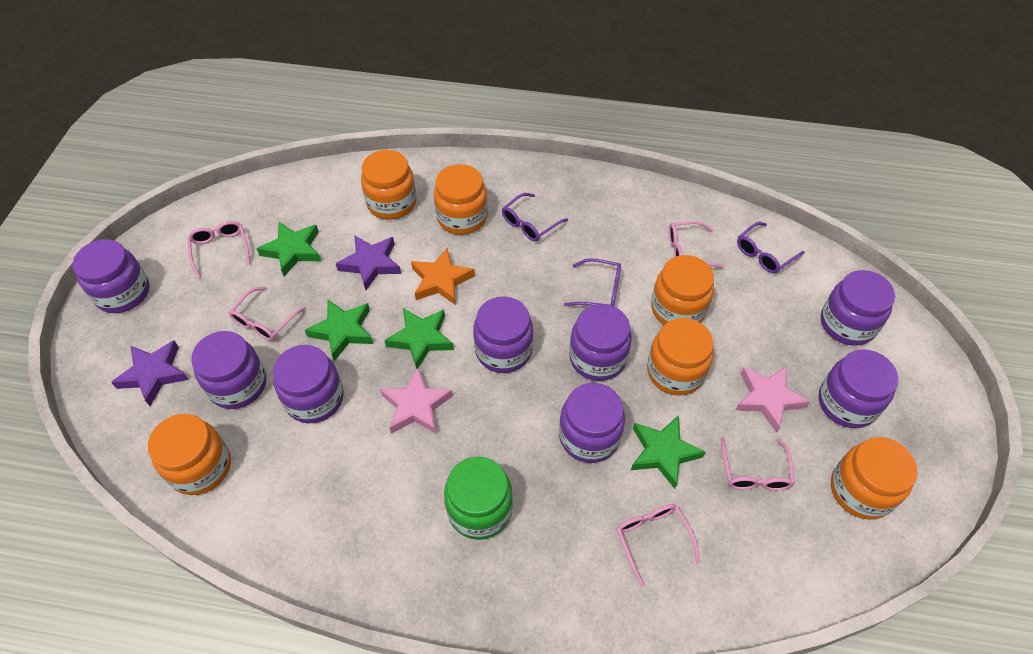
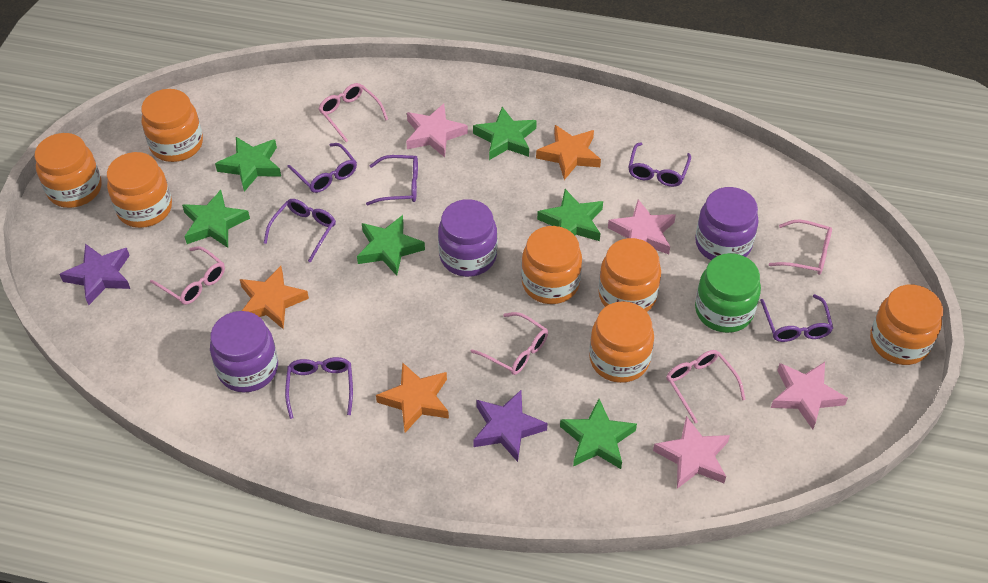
green star: 4 -> 6
orange jar: 6 -> 7
orange star: 1 -> 3
pink star: 2 -> 4
purple glasses: 3 -> 6
purple jar: 8 -> 3

